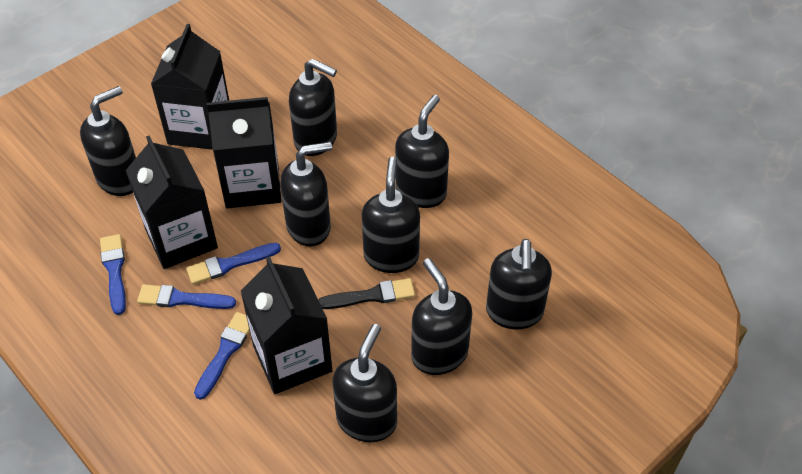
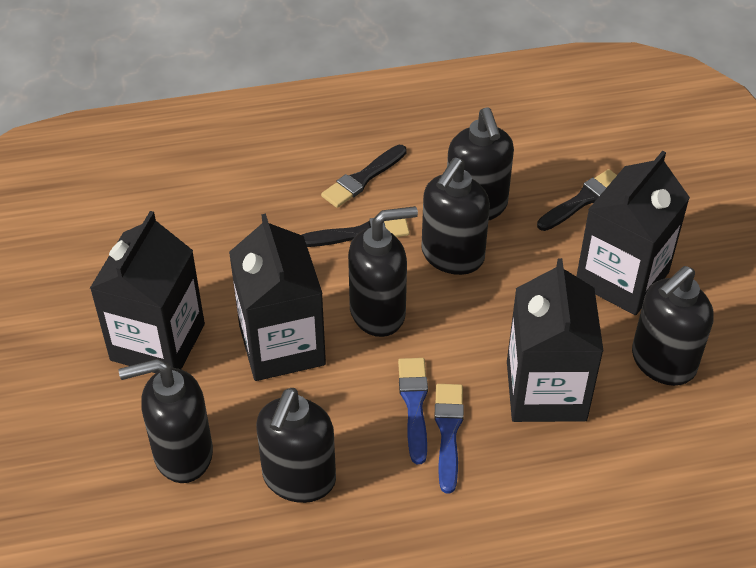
black brush: 1 -> 3
black soap dispenser: 8 -> 6
blue brush: 4 -> 2

